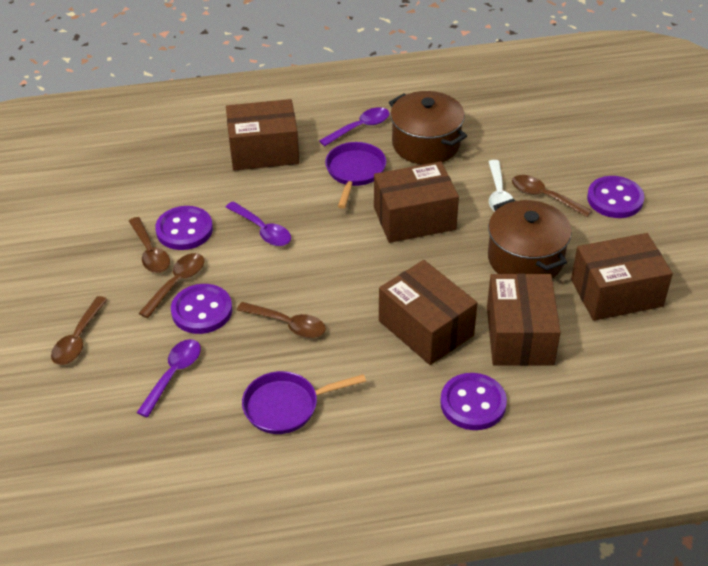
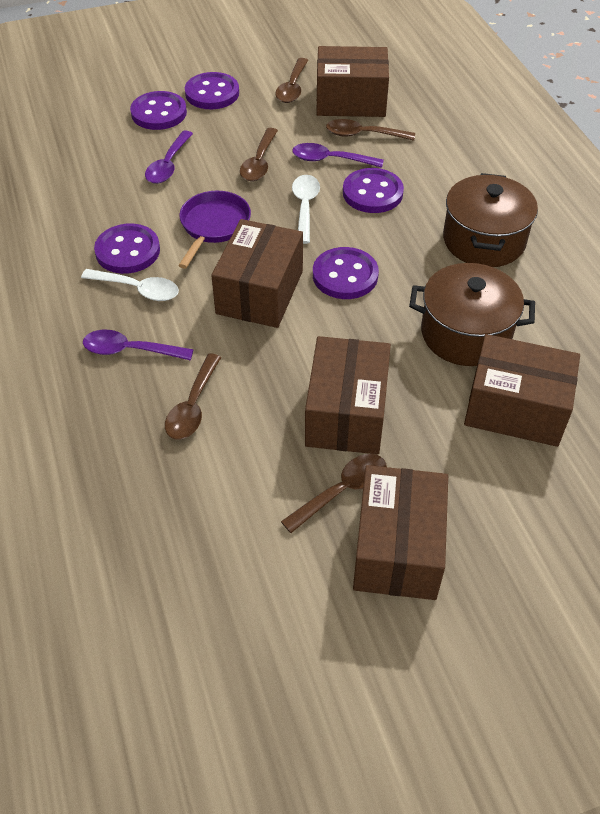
purple button: 4 -> 5
purple pan: 2 -> 1
white spoon: 1 -> 2

